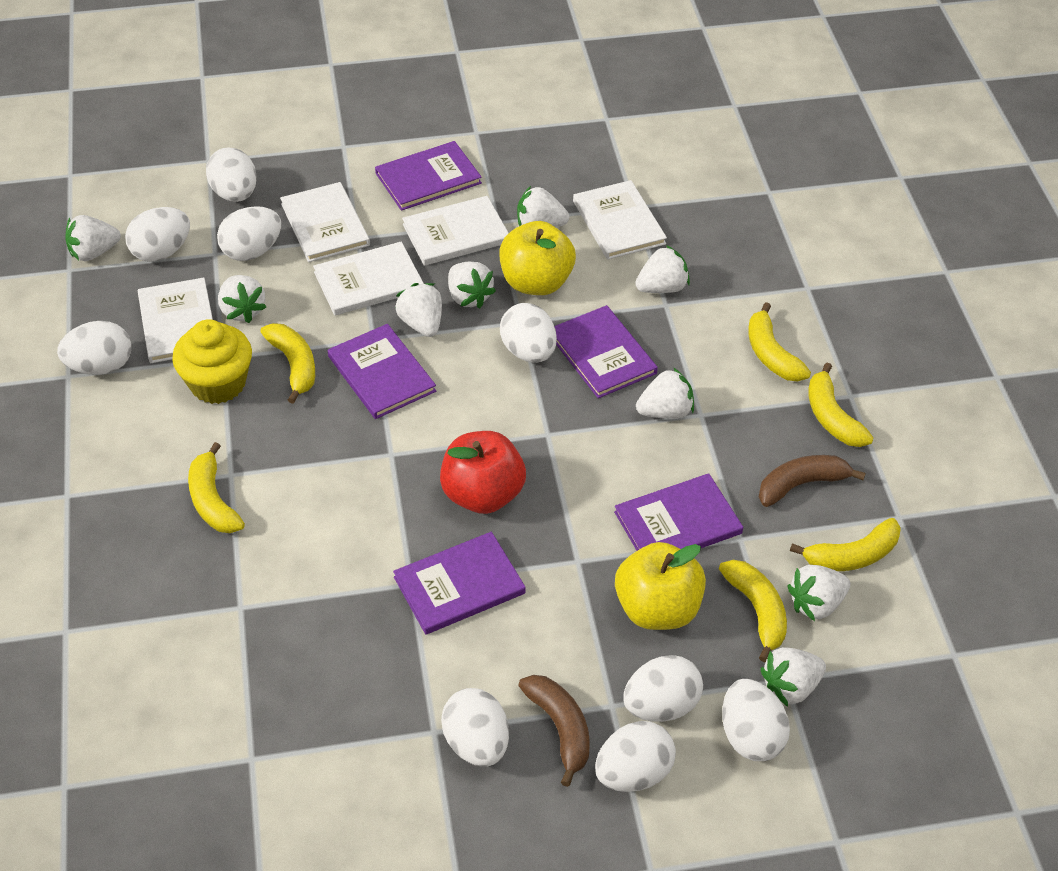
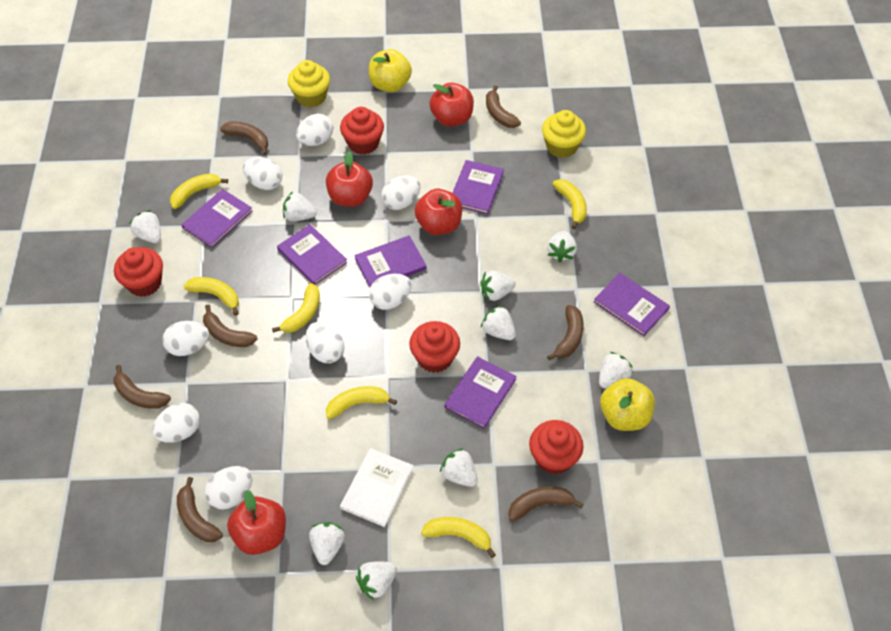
brown banana: 2 -> 7
purple book: 5 -> 6
red apple: 1 -> 4
red cupcake: 0 -> 4
white book: 5 -> 1
white egg: 9 -> 8
yellow cupcake: 1 -> 2

